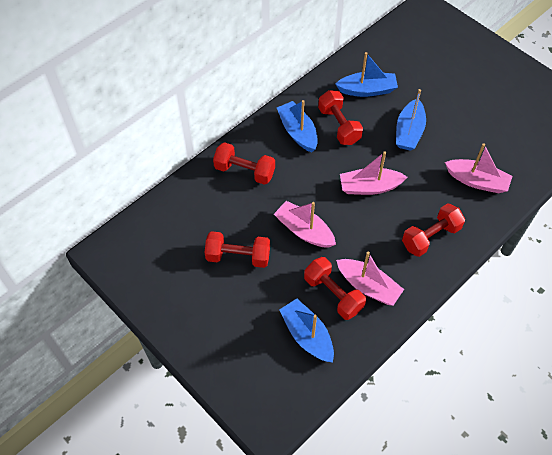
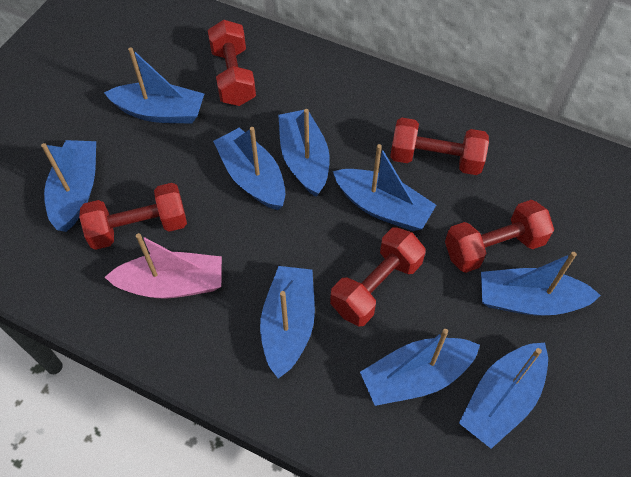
blue boat: 4 -> 9
pink boat: 4 -> 1

